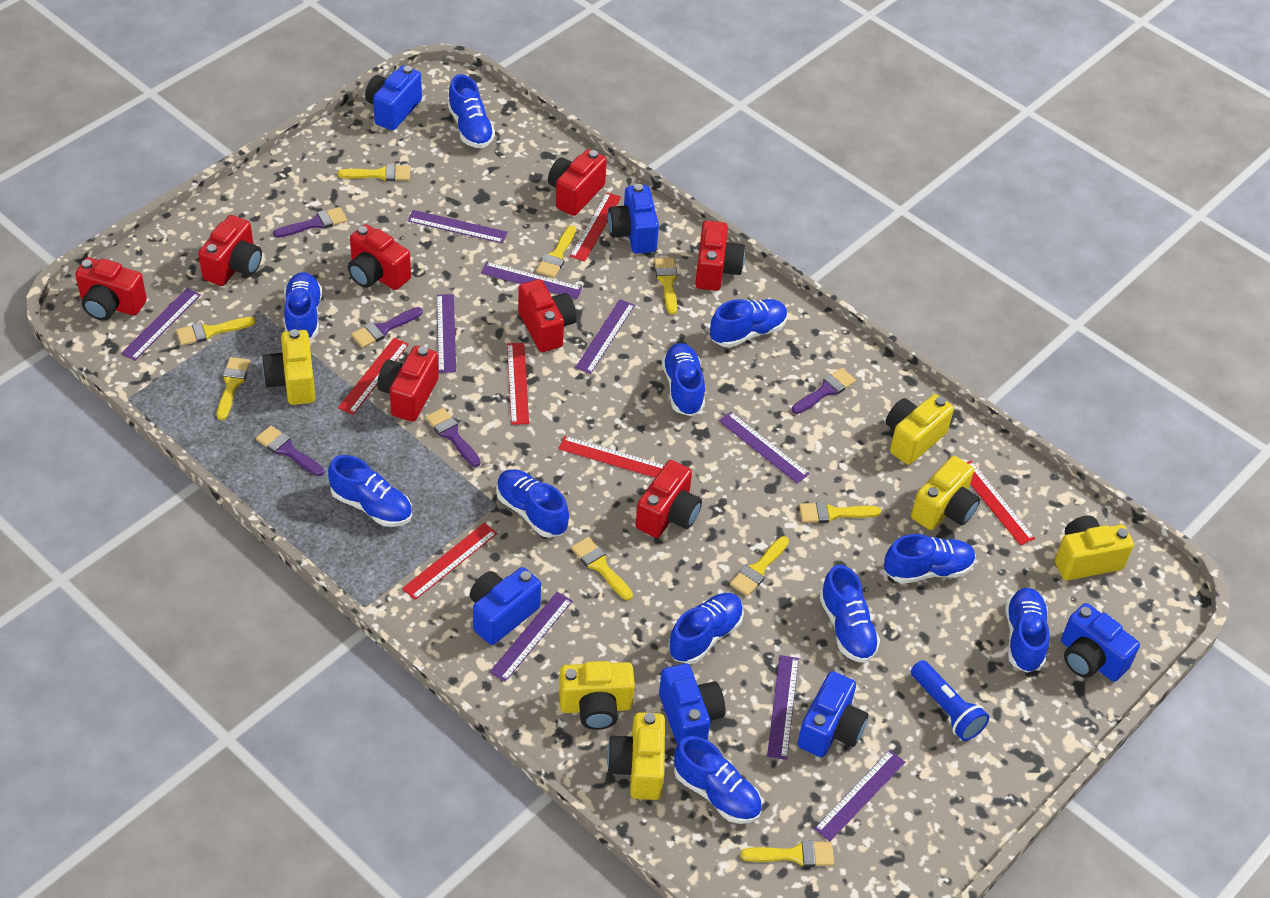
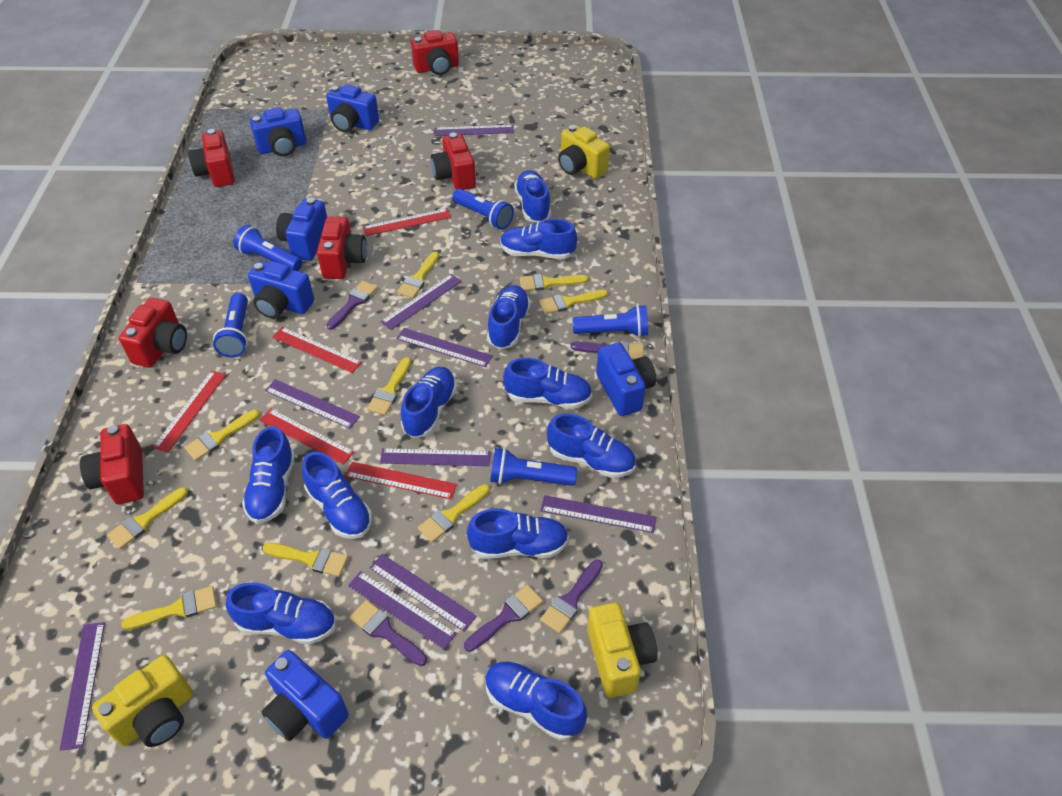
blue flashlight: 1 -> 5
red camera: 8 -> 6
red ruler: 6 -> 5
yellow camera: 6 -> 3

